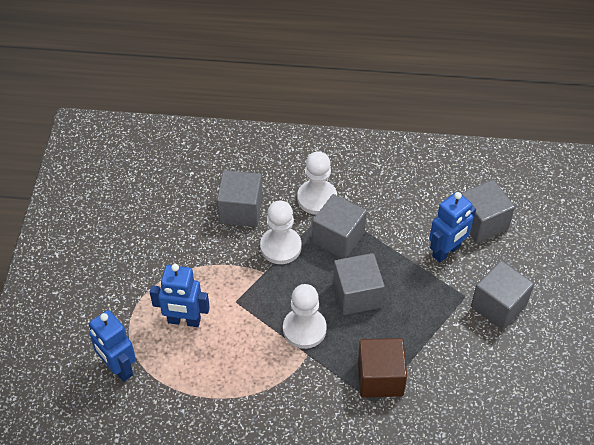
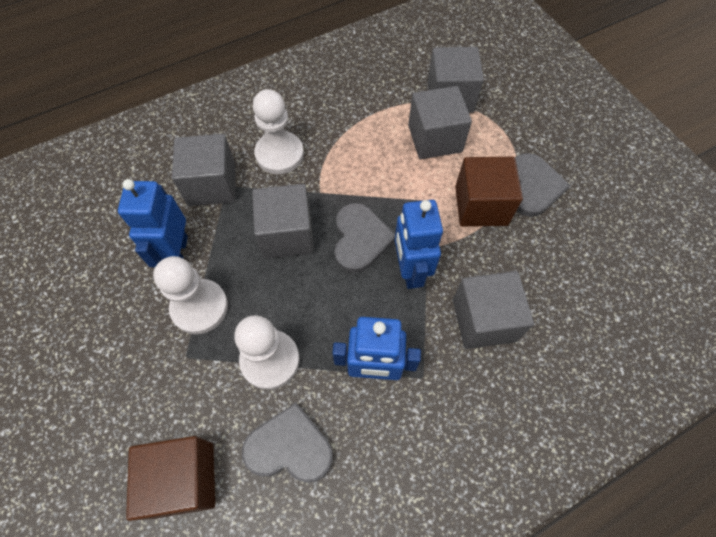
brown cube: 1 -> 2
grey heart: 0 -> 3

